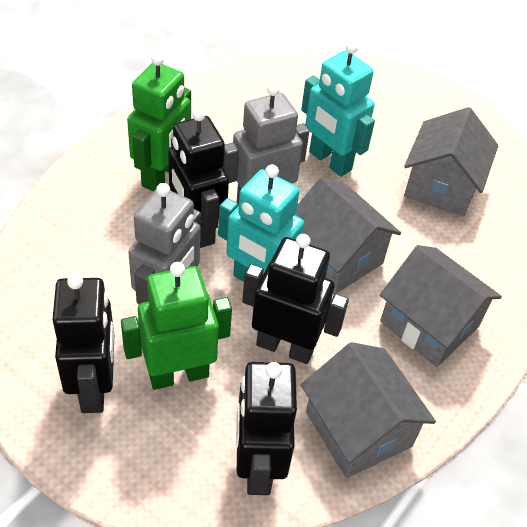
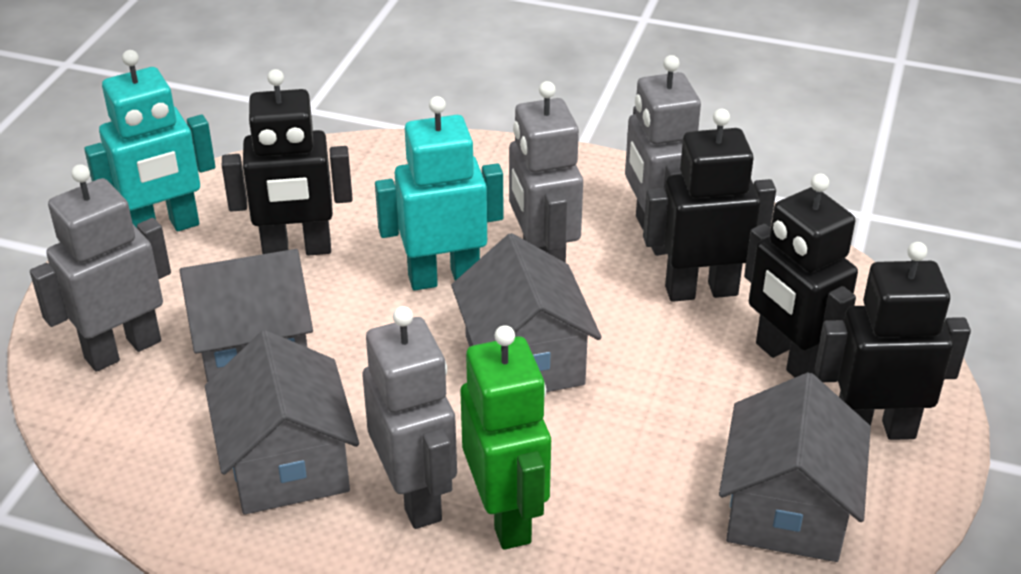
green robot: 2 -> 1
grey robot: 2 -> 4

